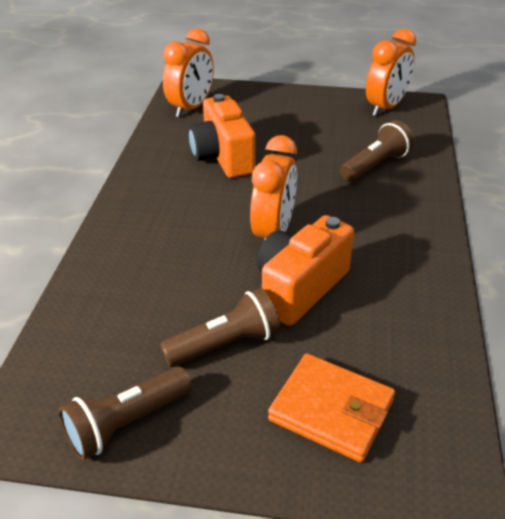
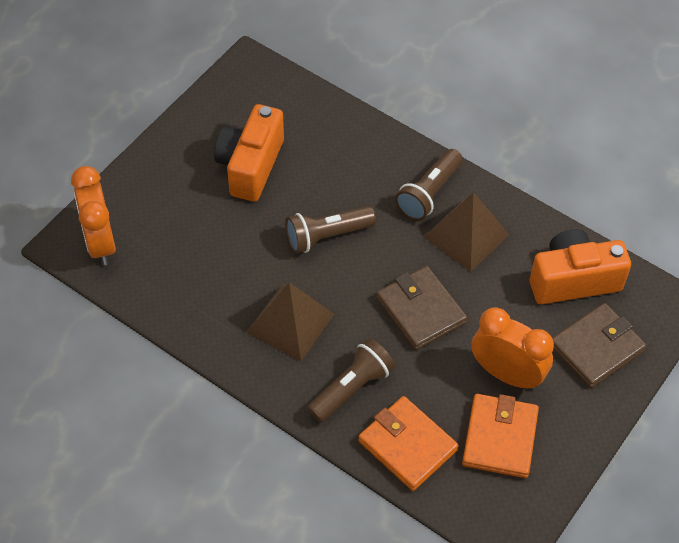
brown pyramid: 0 -> 2
brown wallet: 0 -> 2
orange clock: 3 -> 2
orange wallet: 1 -> 2

